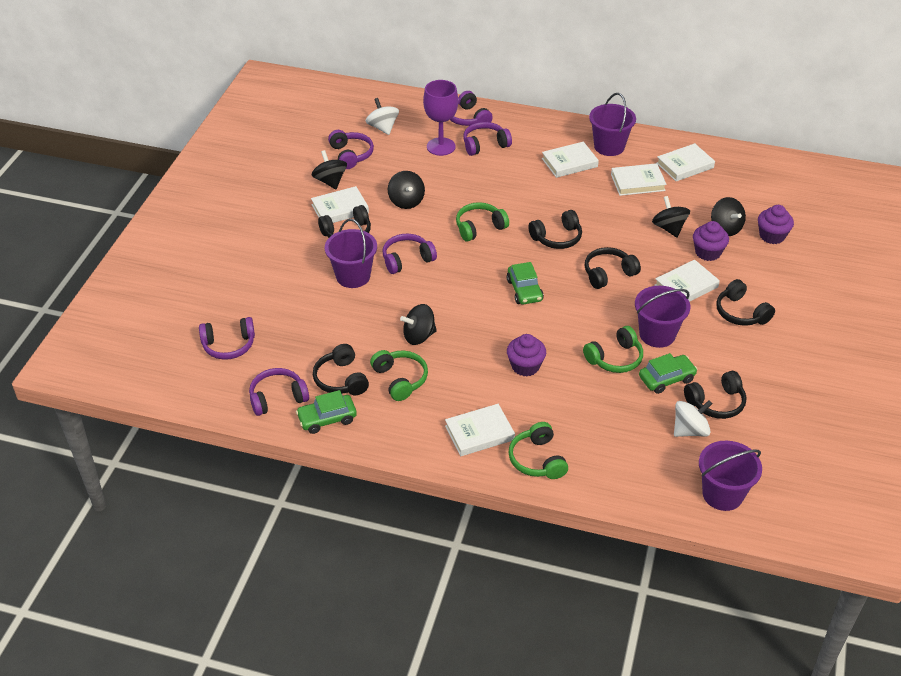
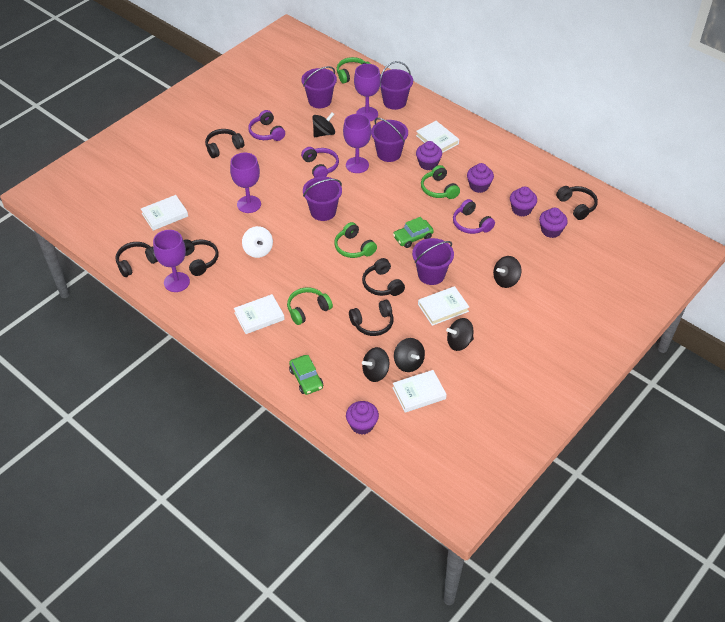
green car: 3 -> 2
purple bucket: 4 -> 5
purple cupcake: 3 -> 5
purple goblet: 1 -> 4
purple headphones: 6 -> 3
white book: 6 -> 5
white spinning top: 2 -> 1

